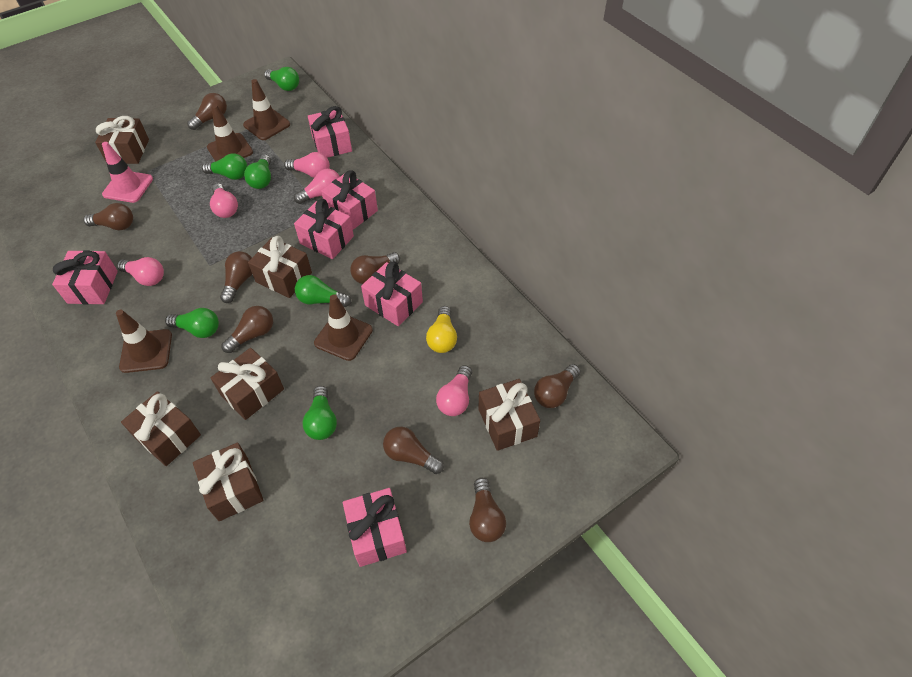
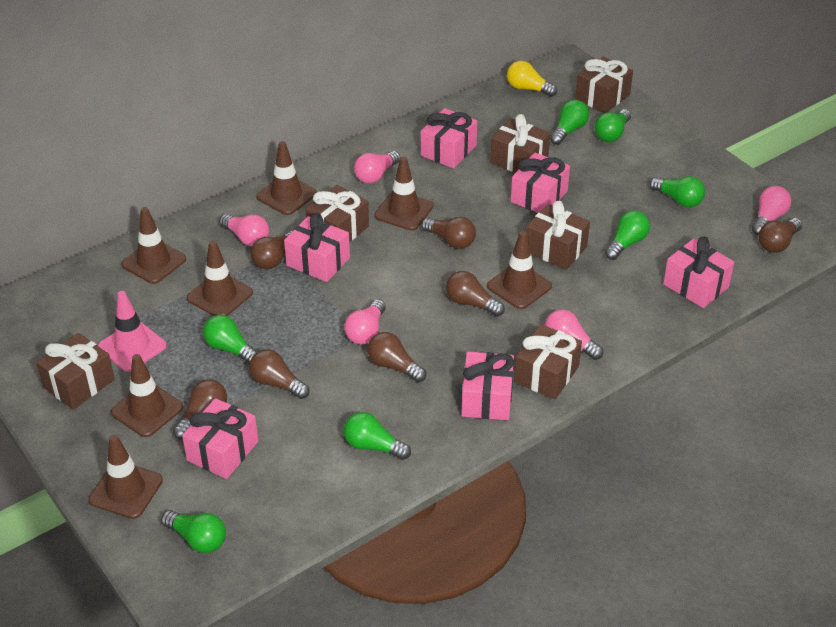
brown light bulb: 8 -> 7
brown traffic cone: 4 -> 7
green light bulb: 6 -> 7

